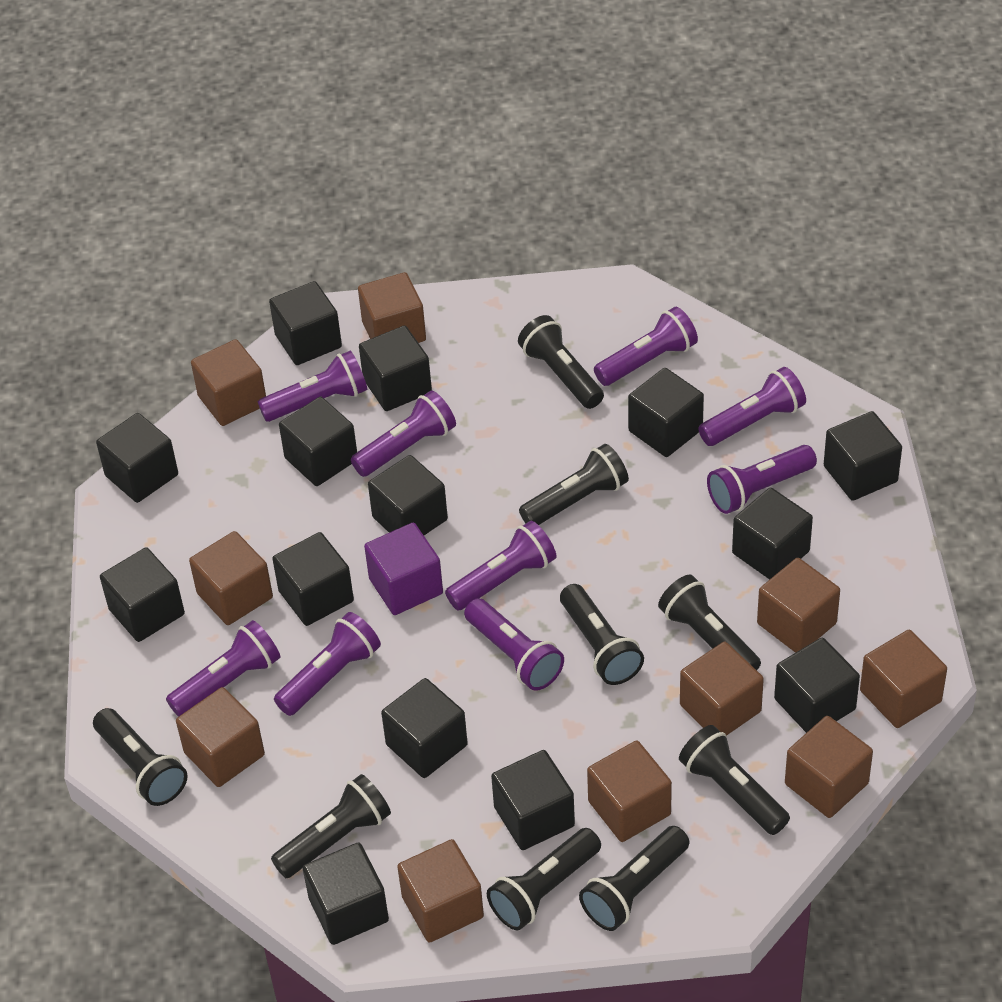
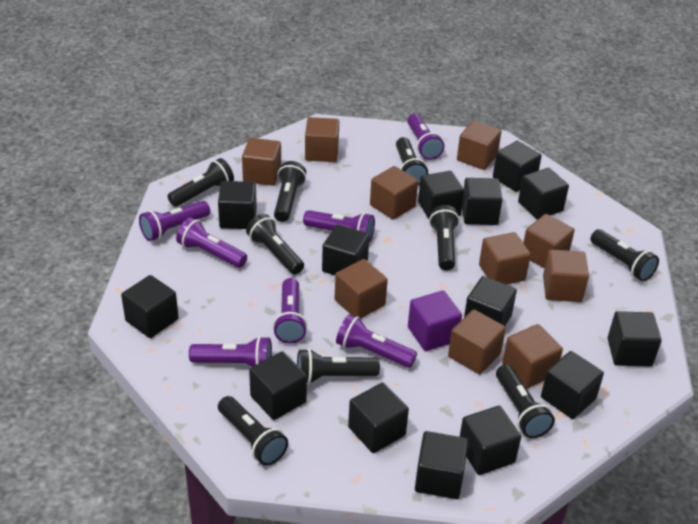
purple flashlight: 9 -> 7

